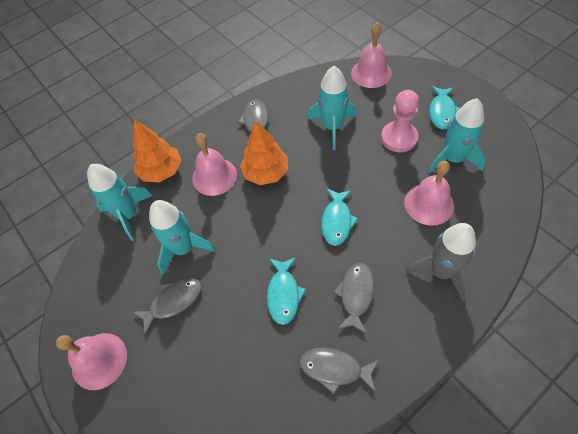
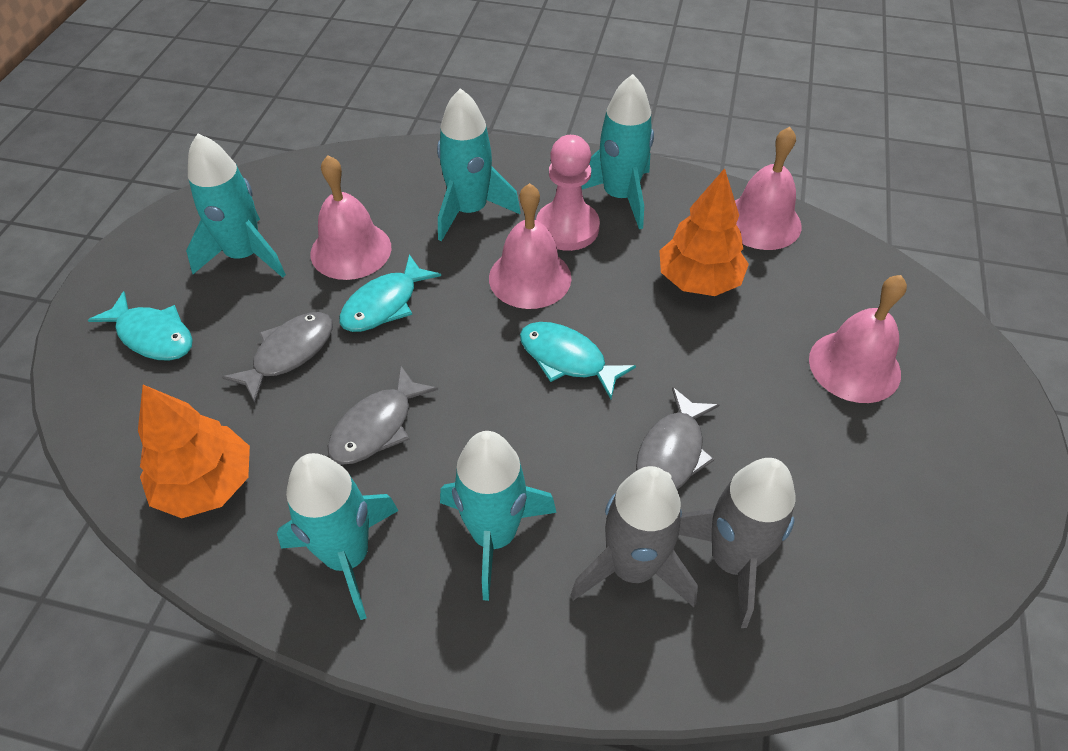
grey fish: 4 -> 3
grey rocket: 1 -> 2
turquoise rocket: 4 -> 5

